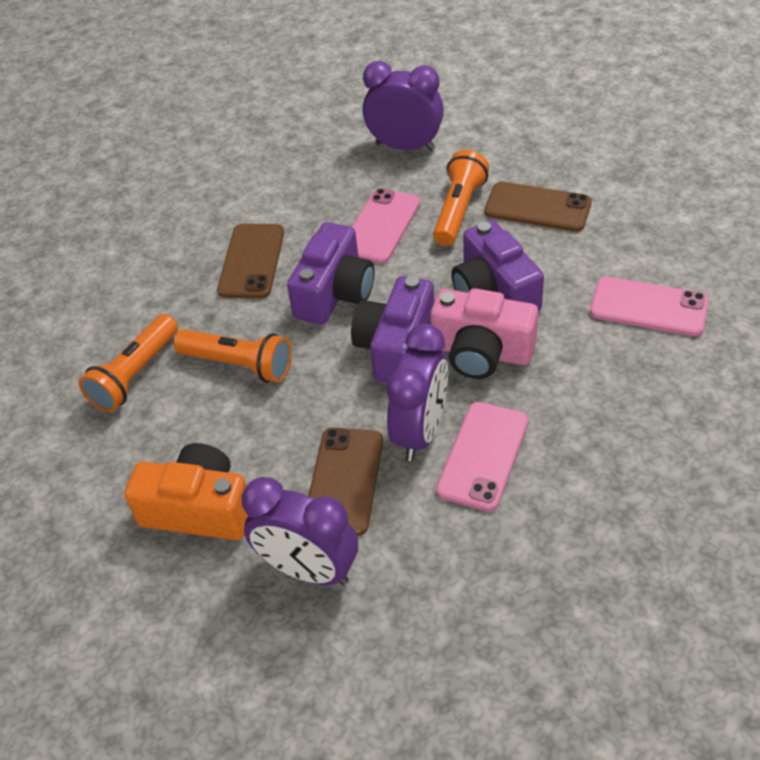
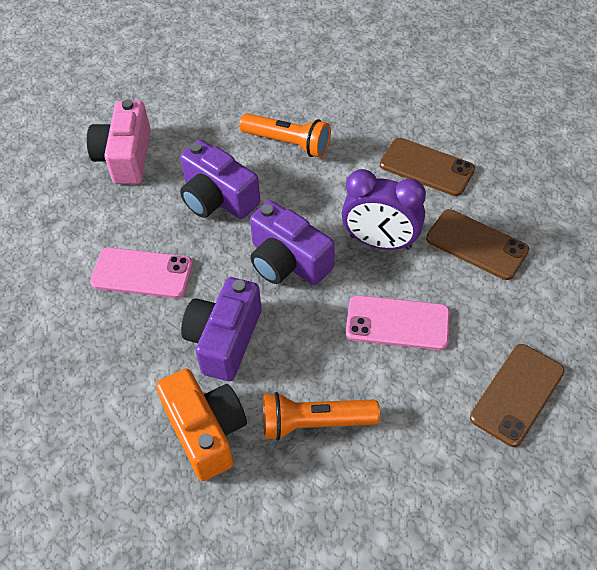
orange flashlight: 3 -> 2
pink phone: 3 -> 2
purple clock: 3 -> 1

